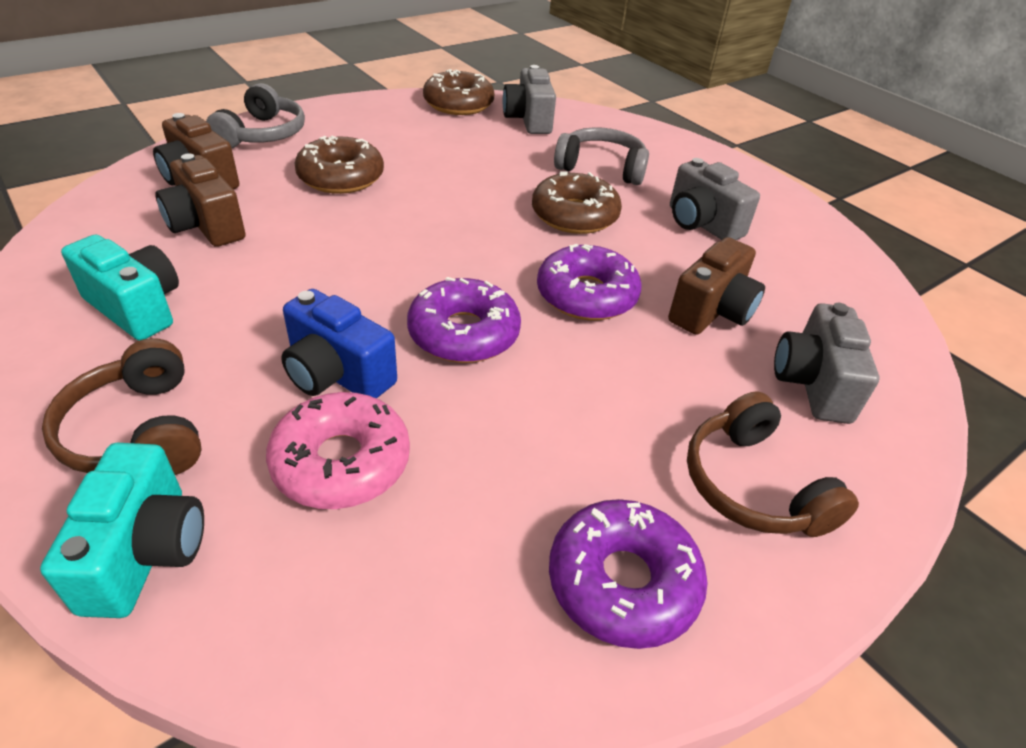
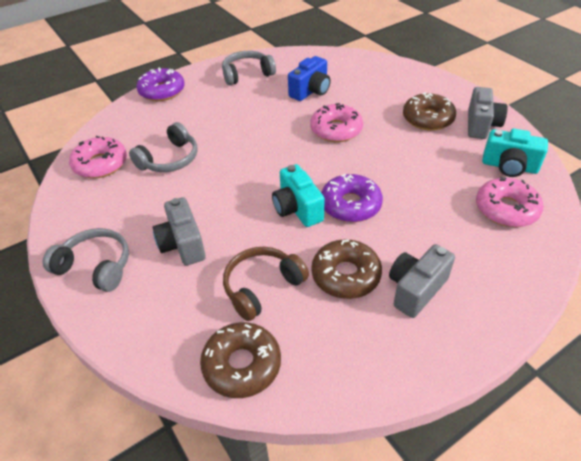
brown camera: 3 -> 0
brown headphones: 2 -> 1
grey headphones: 2 -> 3
pink donut: 1 -> 3
purple donut: 3 -> 2

